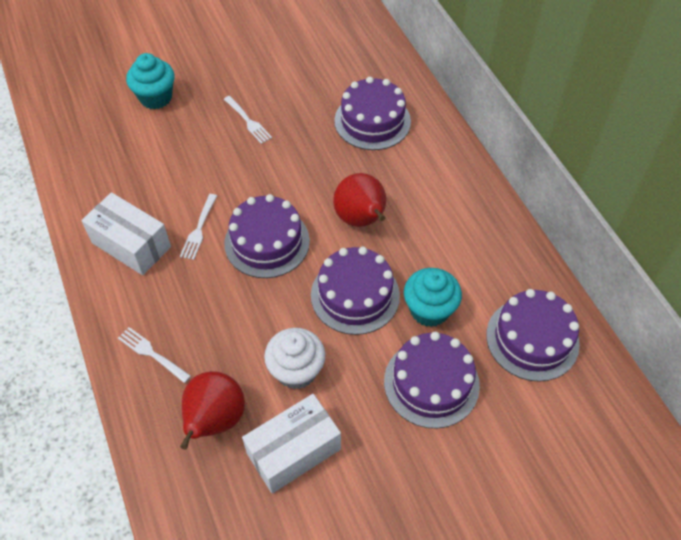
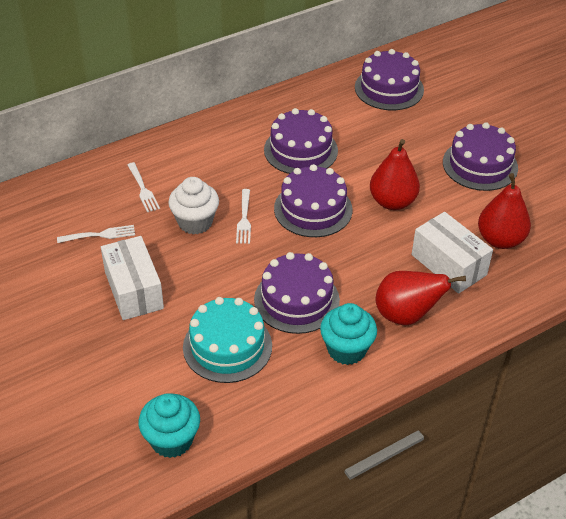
red pear: 2 -> 3
turquoise cake: 0 -> 1

